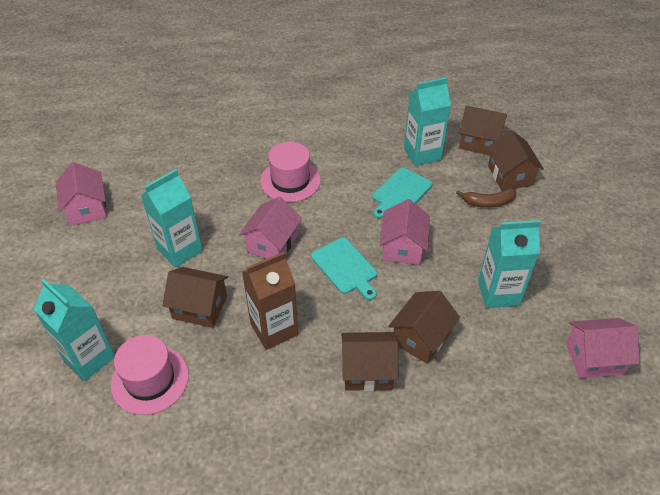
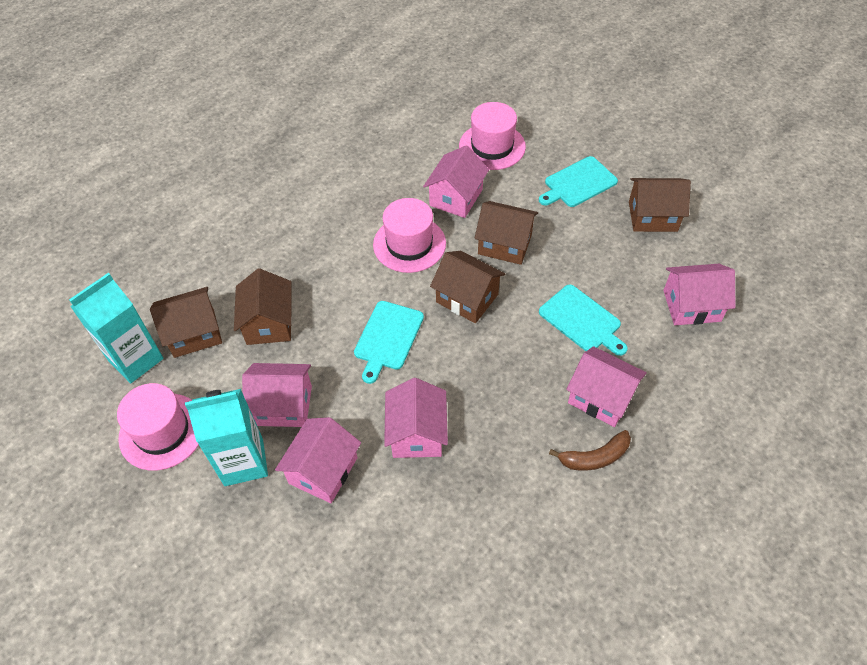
brown carton: 1 -> 0
pink hat: 2 -> 3
pink house: 4 -> 6
turquoise carton: 4 -> 2
turquoise cutting board: 2 -> 3

